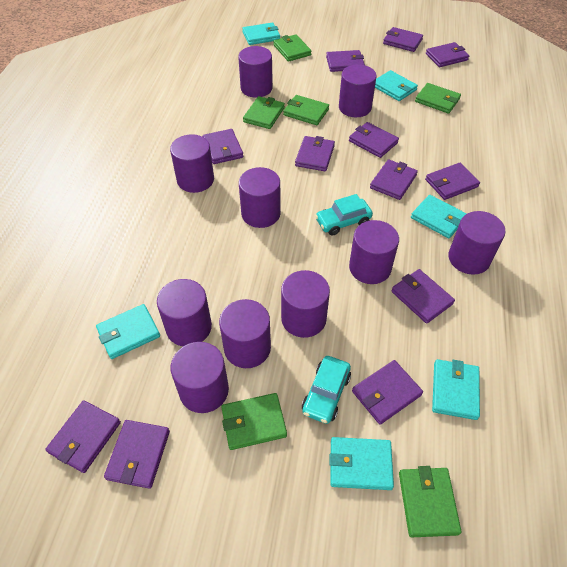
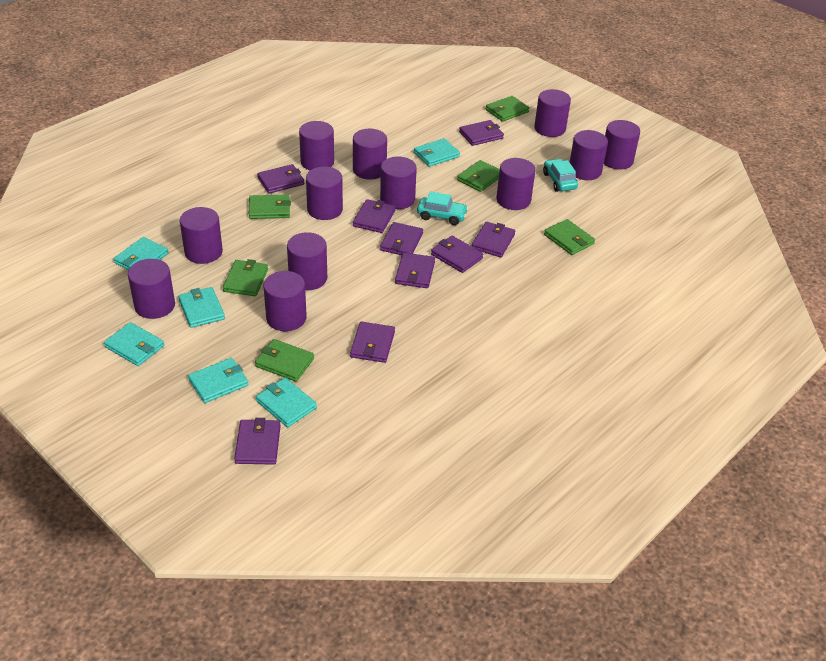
purple cylinder: 10 -> 12
purple wallet: 12 -> 9

